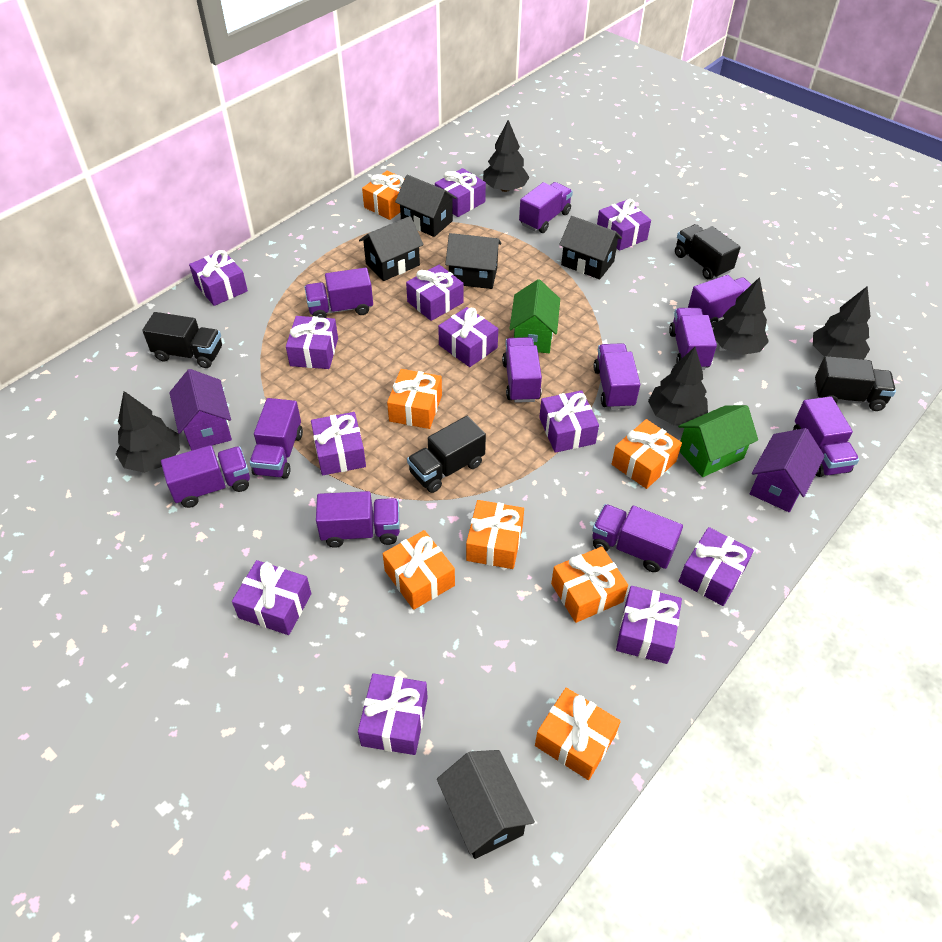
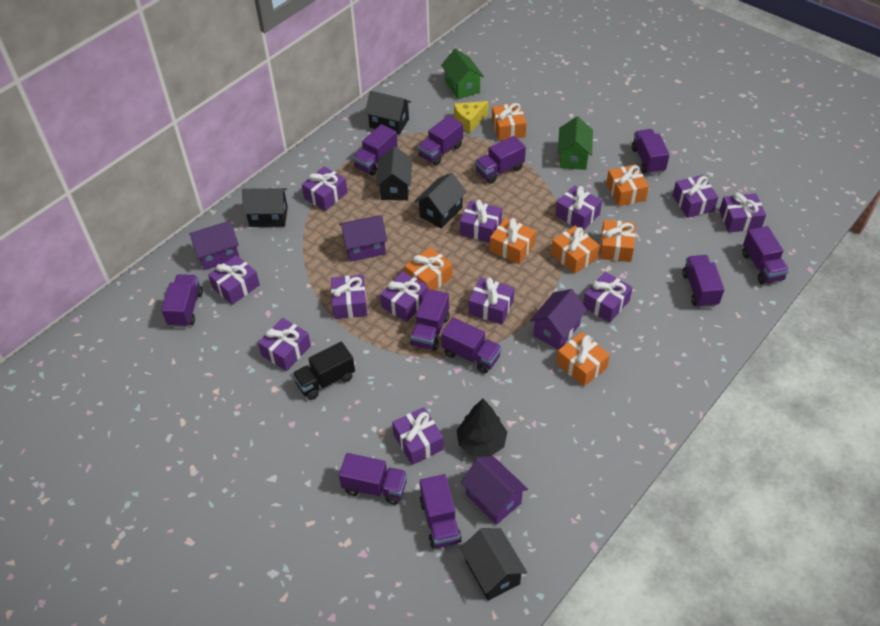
black tree: 5 -> 1
black truck: 4 -> 1
purple house: 2 -> 4
yellow cheese: 0 -> 1

